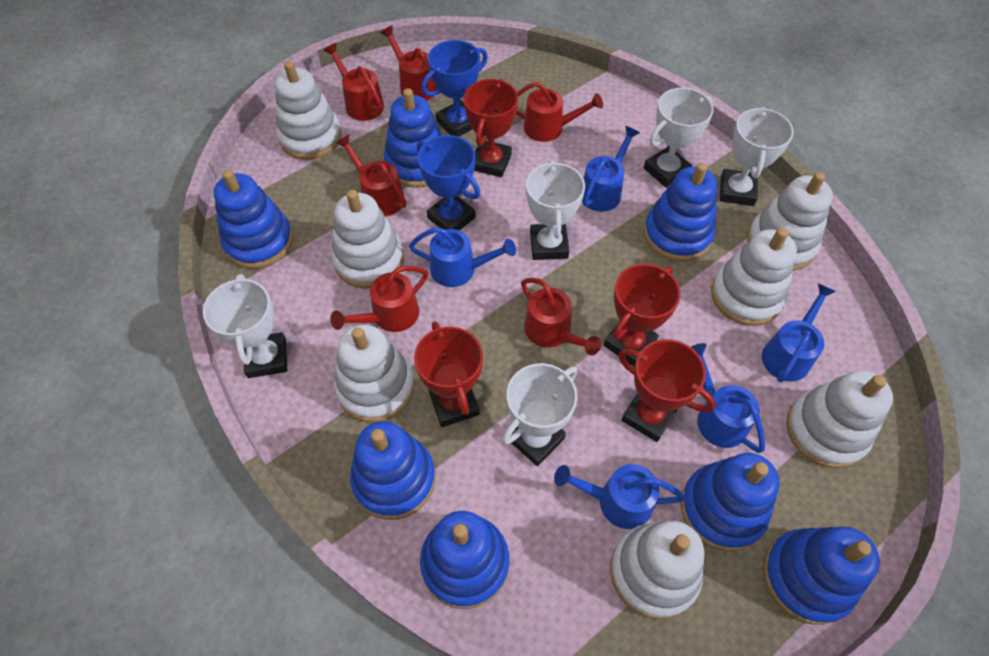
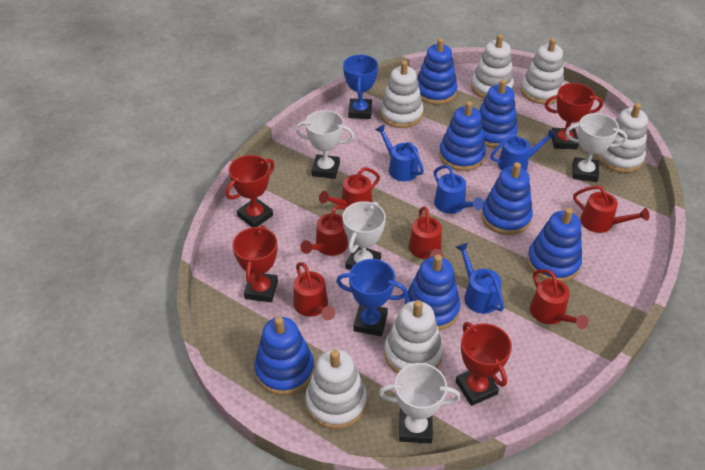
blue watering can: 5 -> 4
white stacking toy: 7 -> 6
white trophy: 5 -> 4

